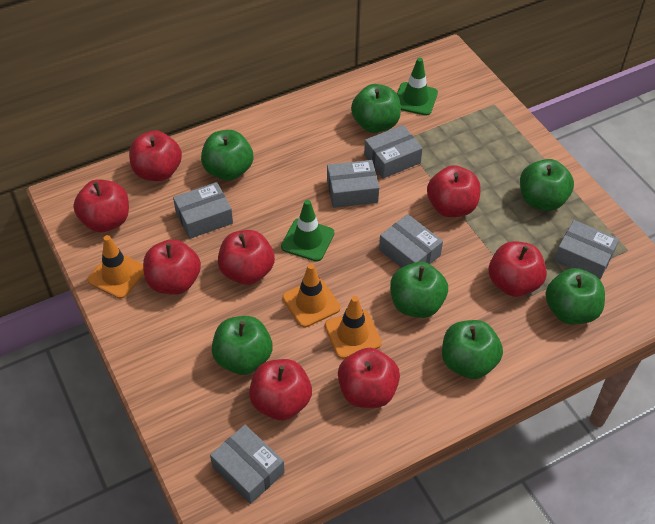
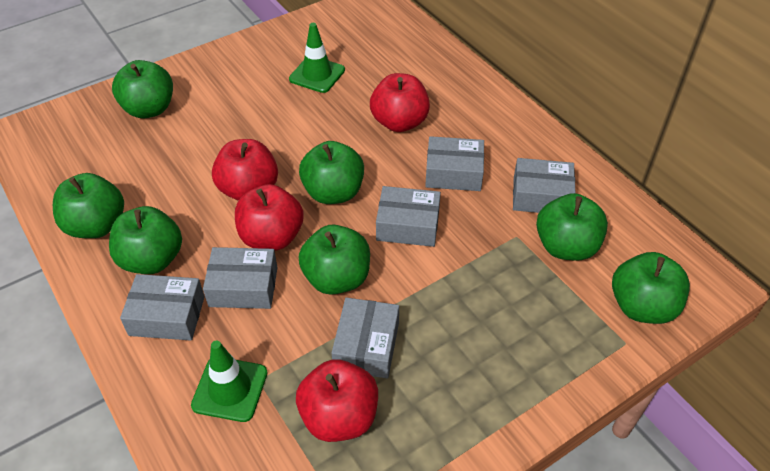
orange traffic cone: 3 -> 0
red apple: 8 -> 4

